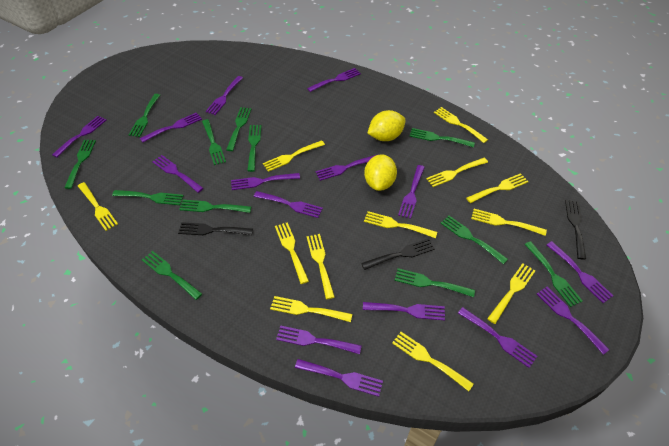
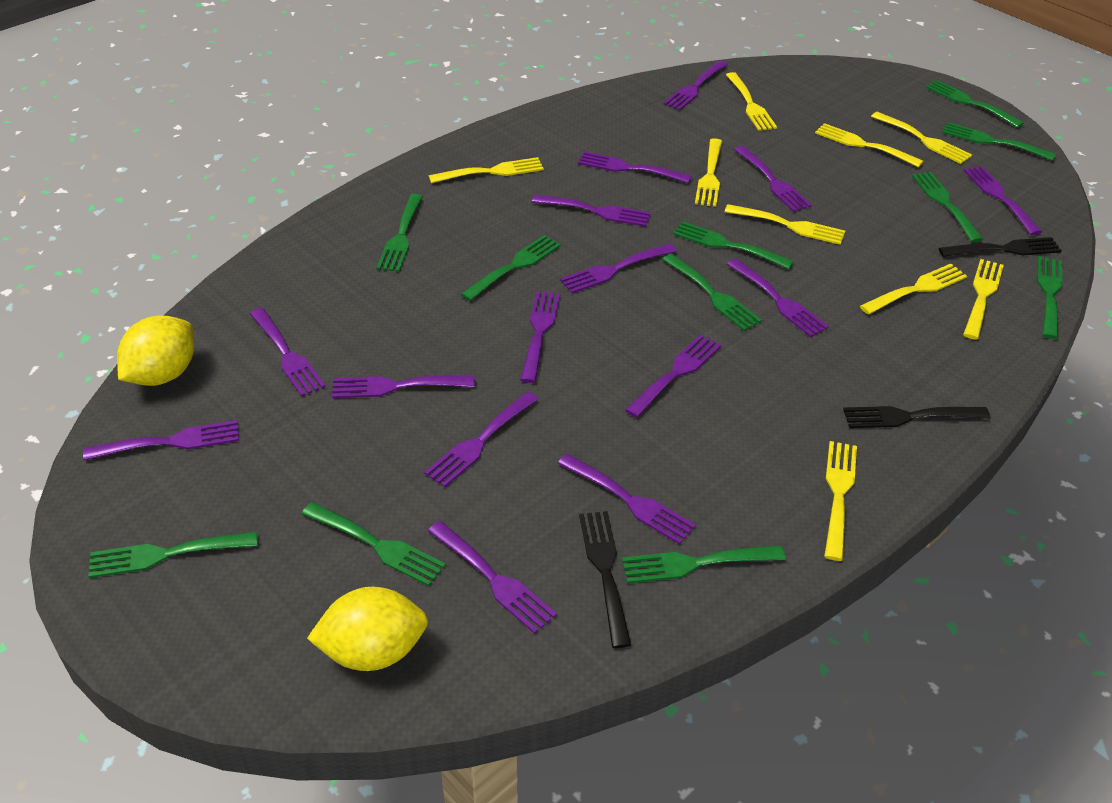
green fork: 12 -> 11
yellow fork: 12 -> 9

